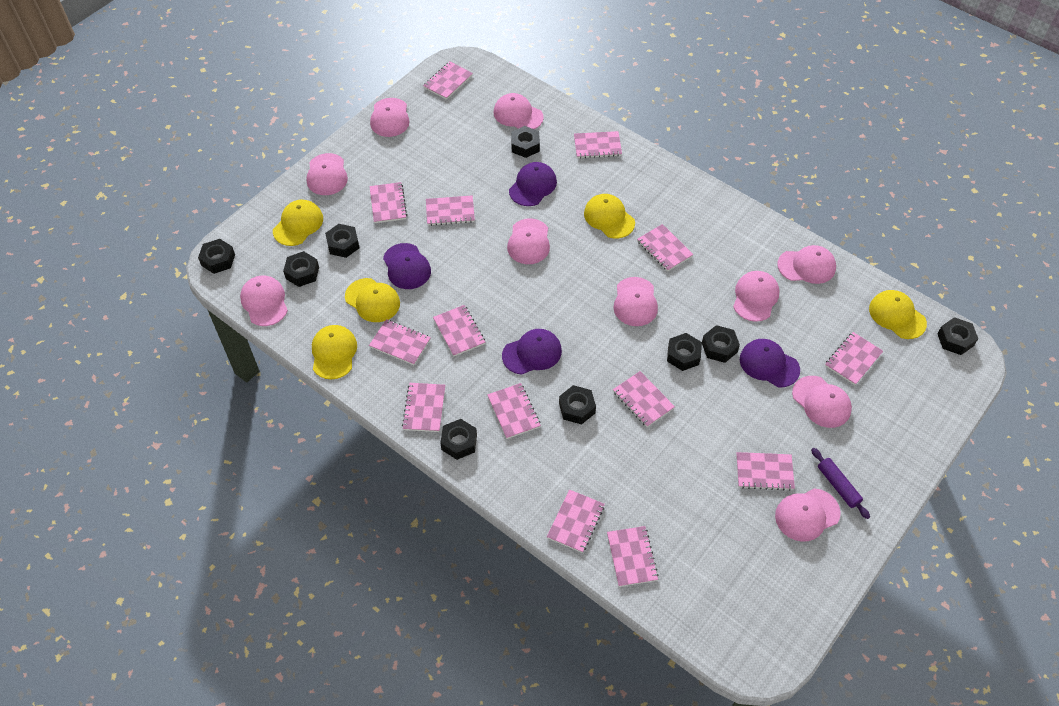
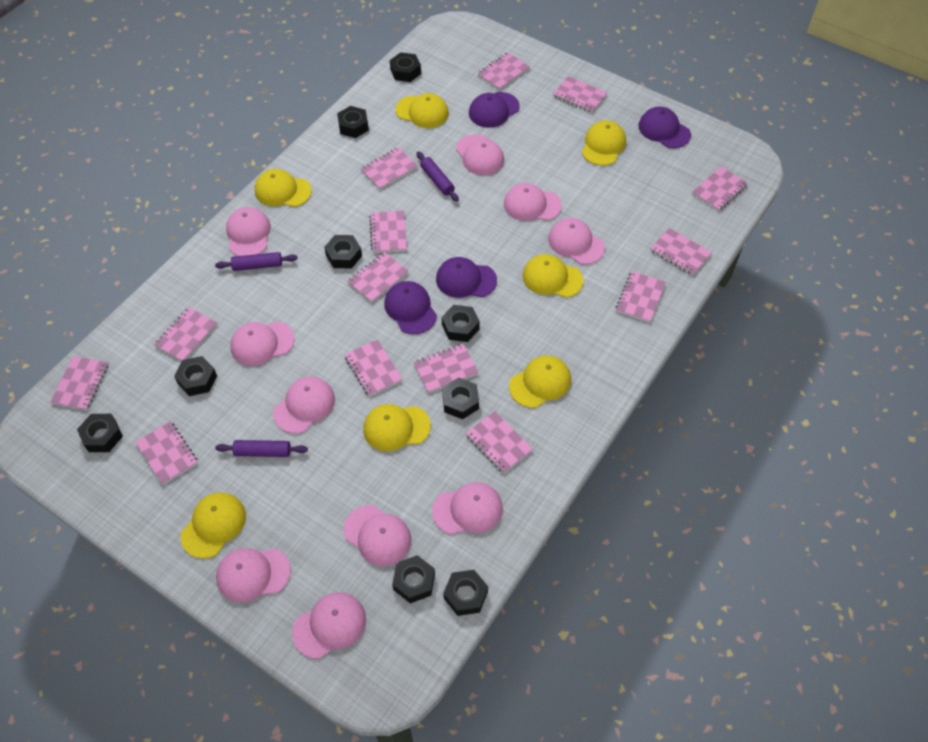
purple rolling pin: 1 -> 3
yellow cap: 5 -> 7

